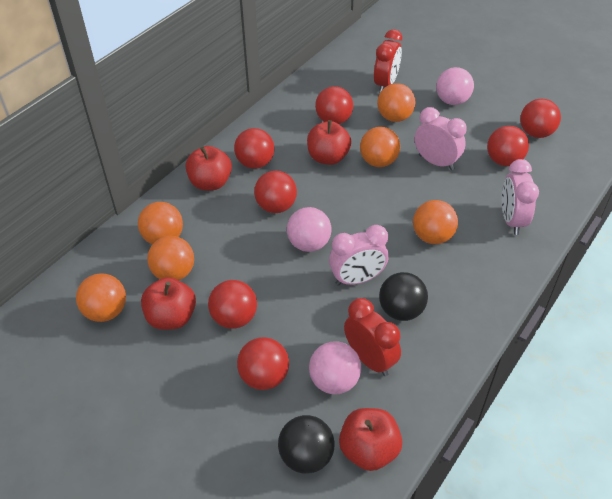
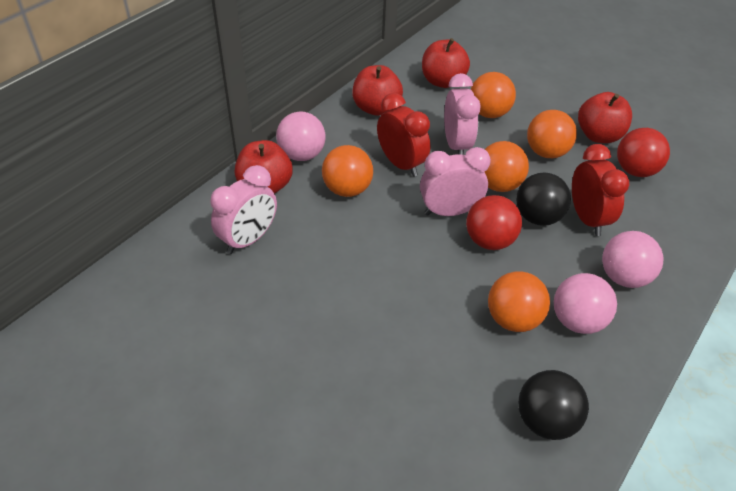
orange ball: 6 -> 5
red ball: 7 -> 2

